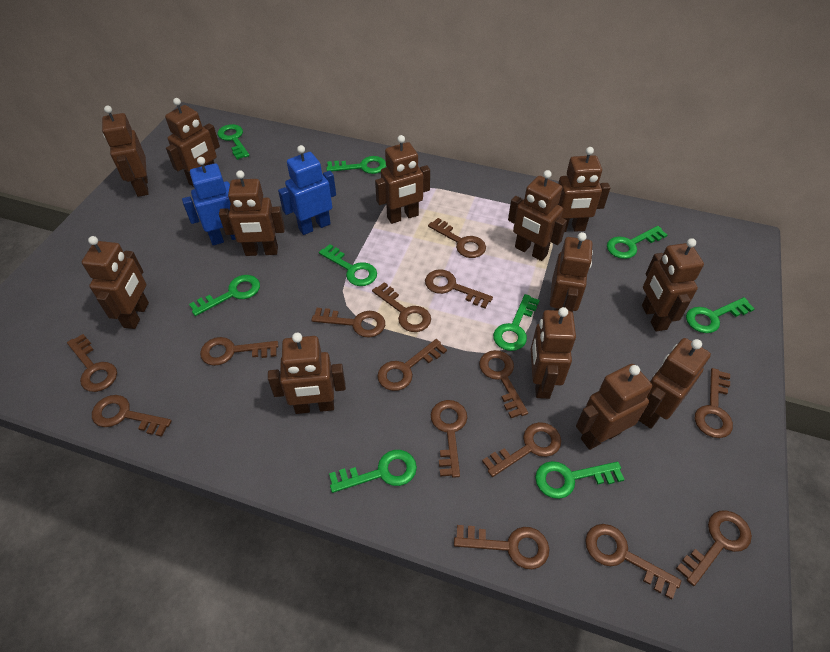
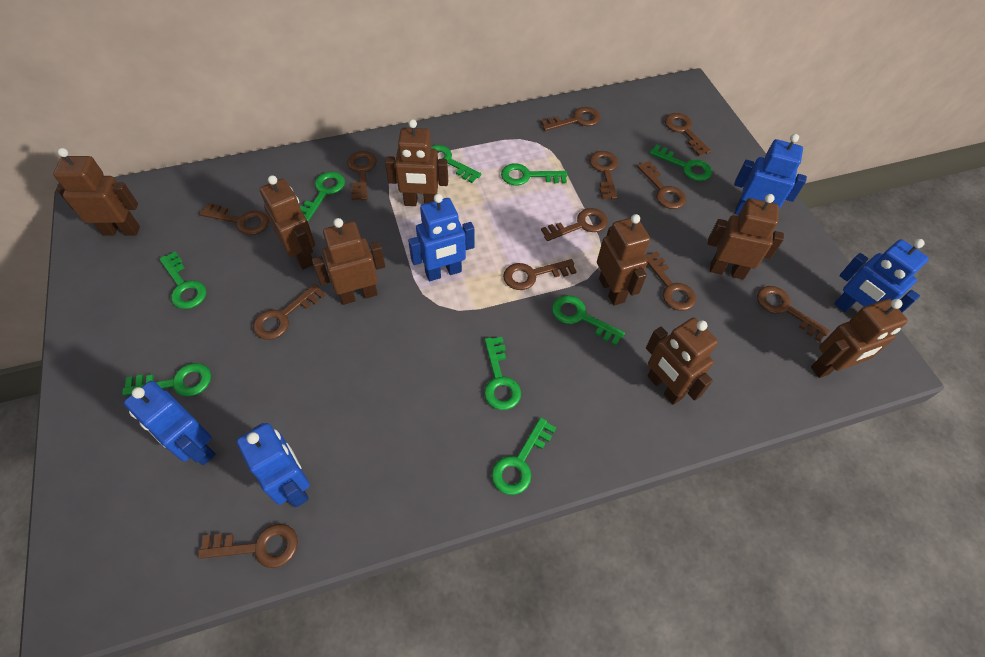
blue robot: 2 -> 5
brown key: 15 -> 12
brown robot: 13 -> 8

